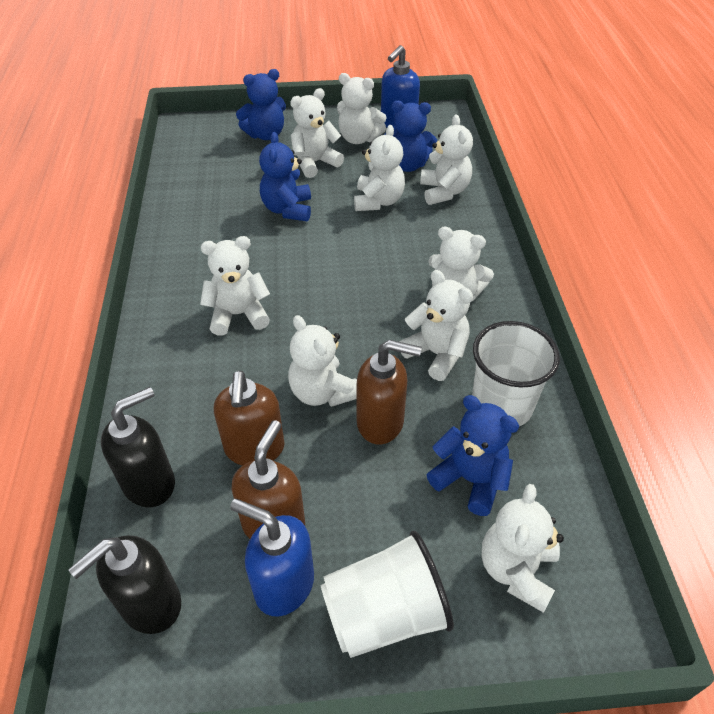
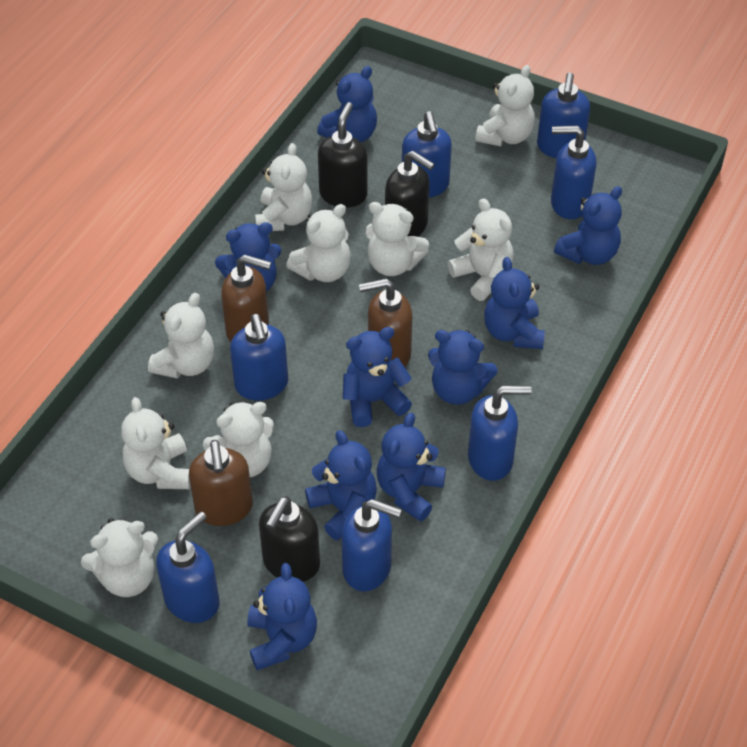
black soap dispenser: 2 -> 3
blue soap dispenser: 2 -> 7
blue teddy bear: 4 -> 9
white cup: 2 -> 0

